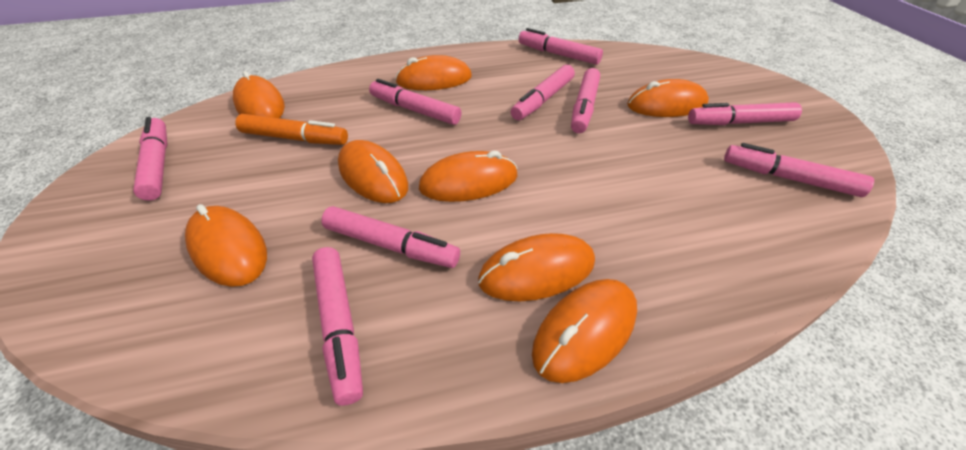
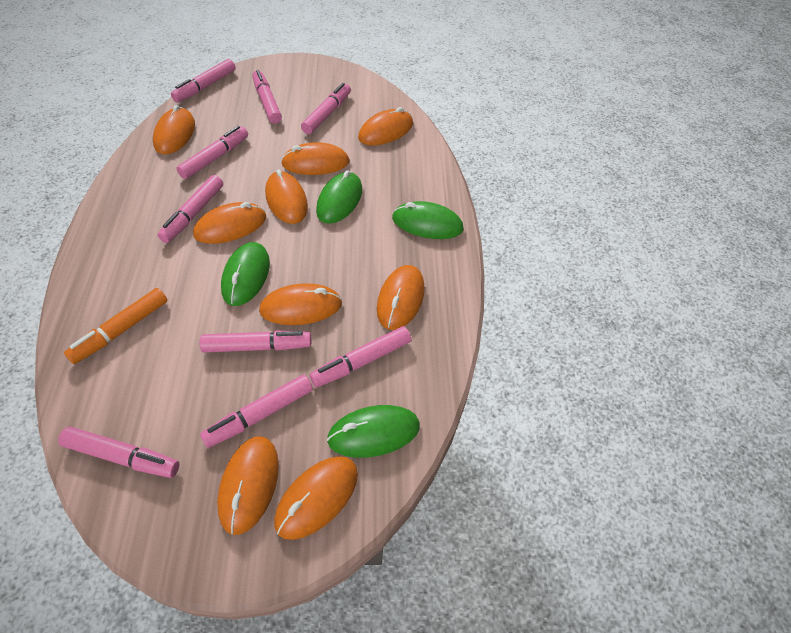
green mouse: 0 -> 4
orange mouse: 8 -> 9

